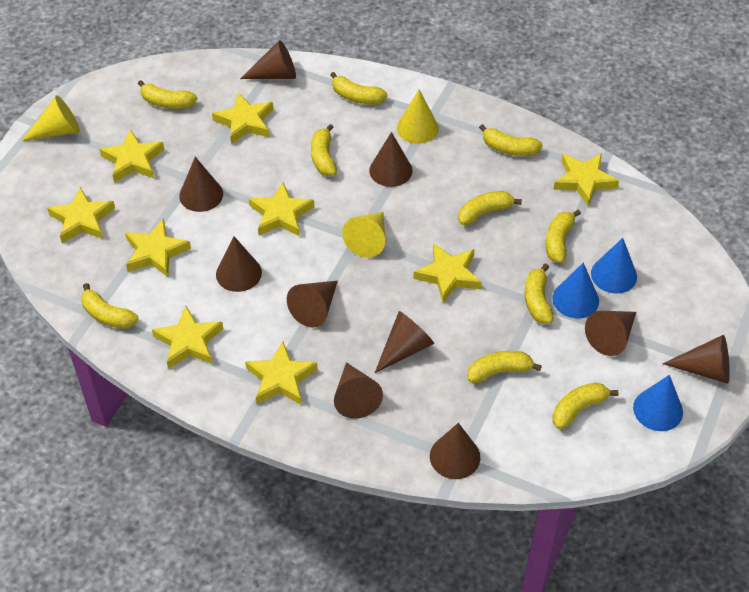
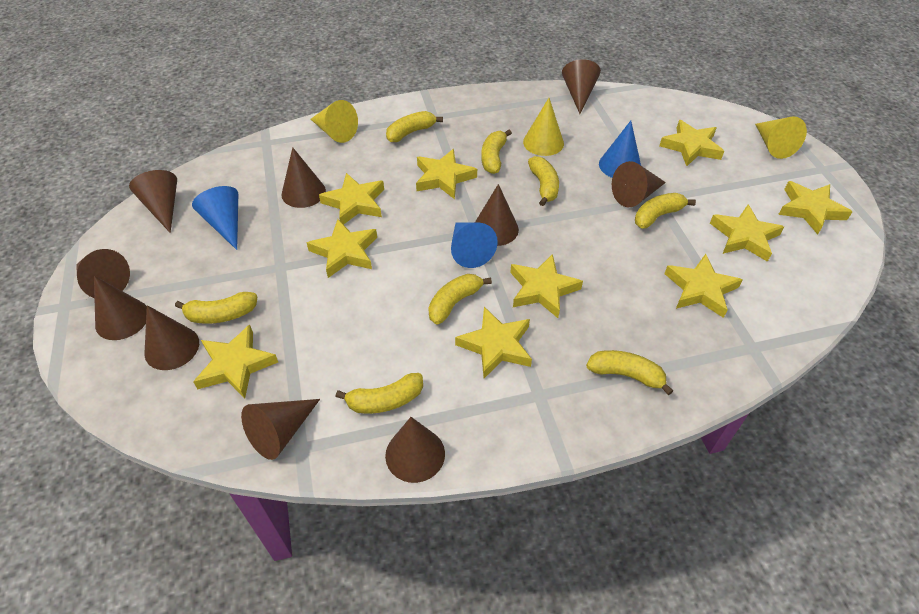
yellow banana: 10 -> 8
yellow star: 9 -> 10

